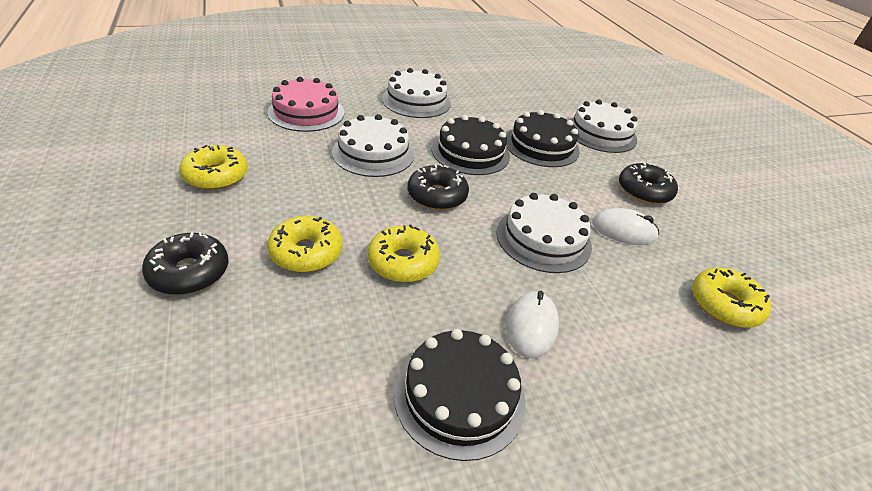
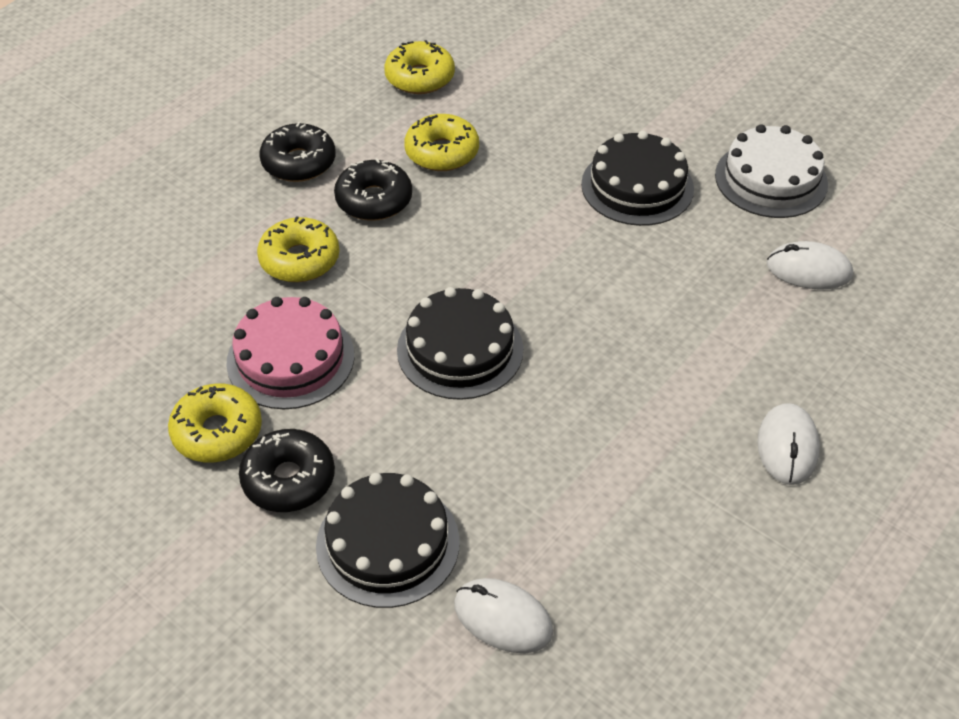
white cake: 4 -> 1
white mouse: 2 -> 3

